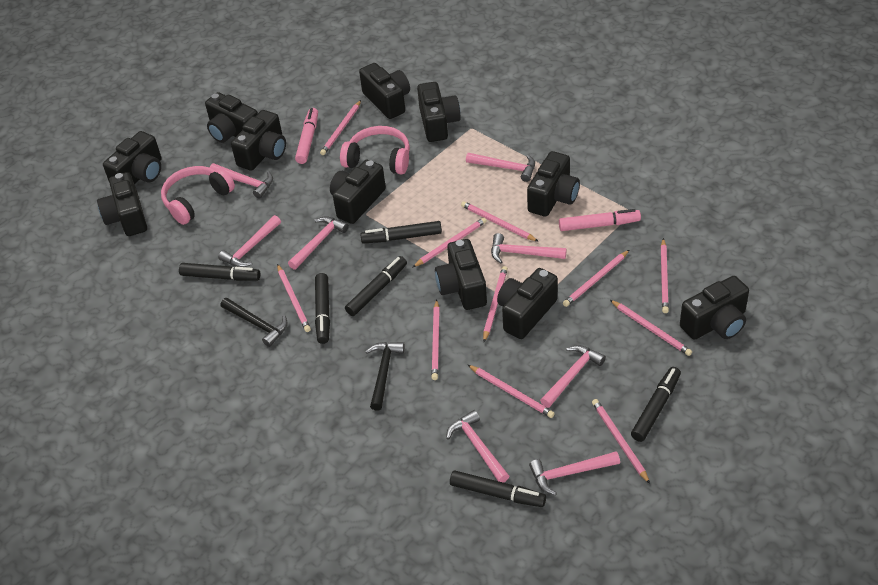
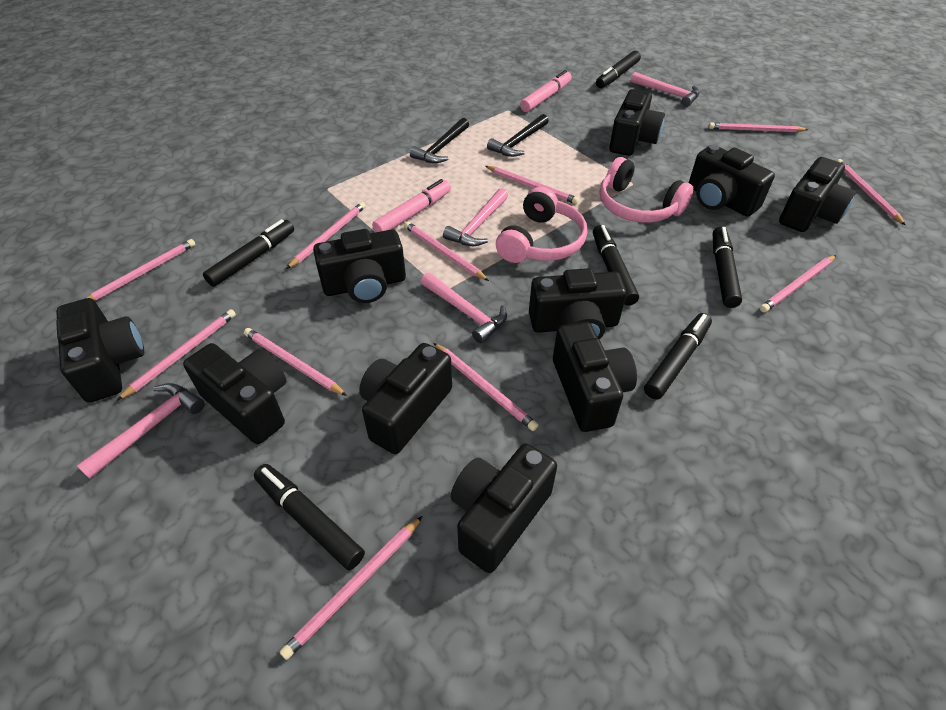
black camera: 11 -> 10
pink hammer: 8 -> 4

